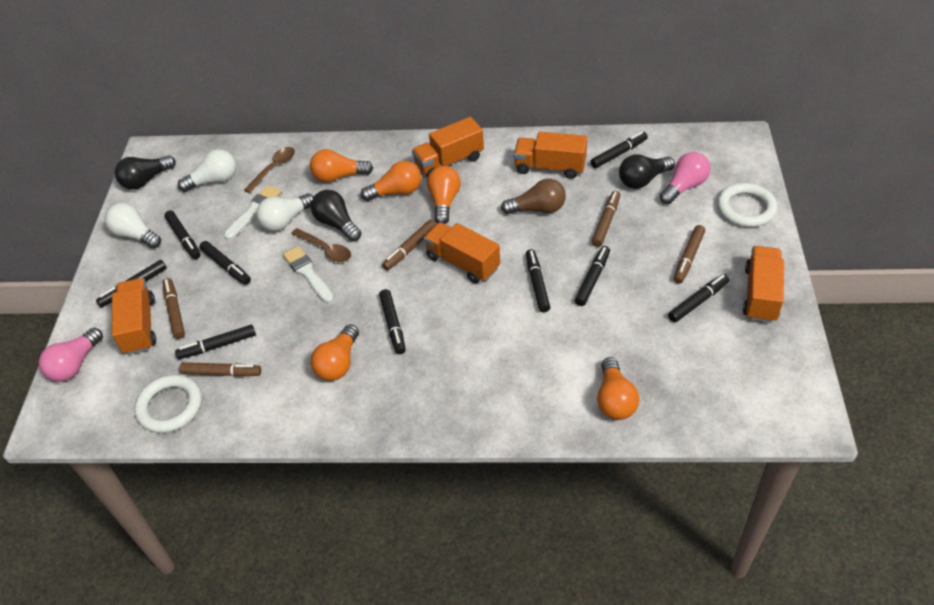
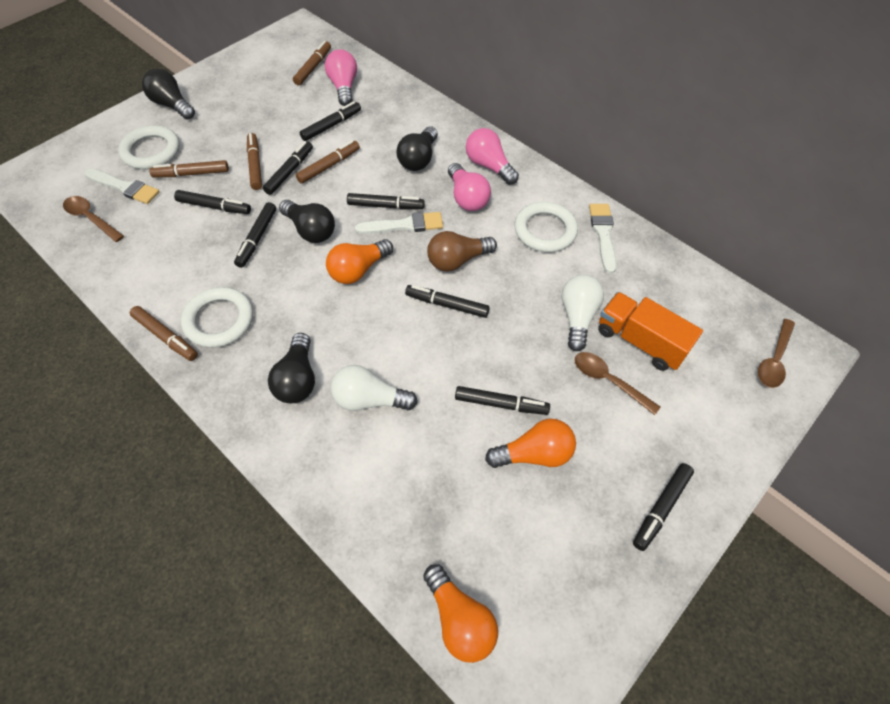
black light bulb: 3 -> 4
black marker: 9 -> 8
brown spoon: 2 -> 3
orange light bulb: 5 -> 3
orange truck: 5 -> 1
pink light bulb: 2 -> 3
white brush: 2 -> 3
white light bulb: 3 -> 2
white ring: 2 -> 3

